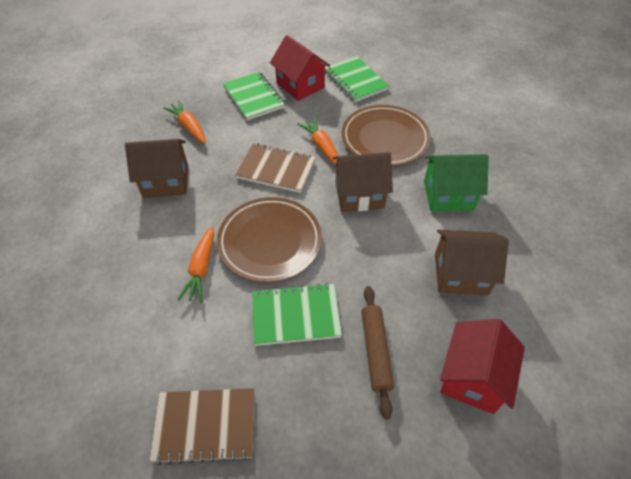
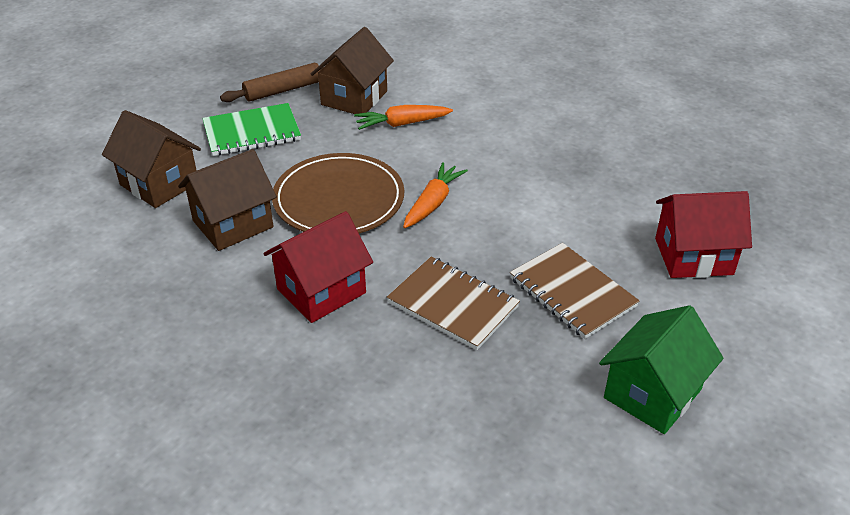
brown plate: 2 -> 1
green notebook: 3 -> 1
orange carrot: 3 -> 2

